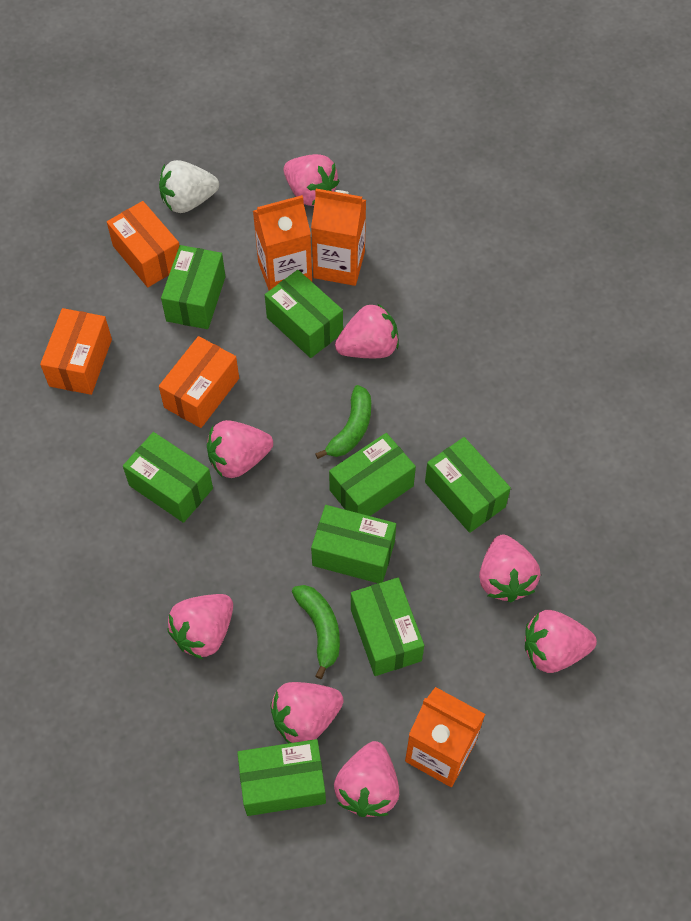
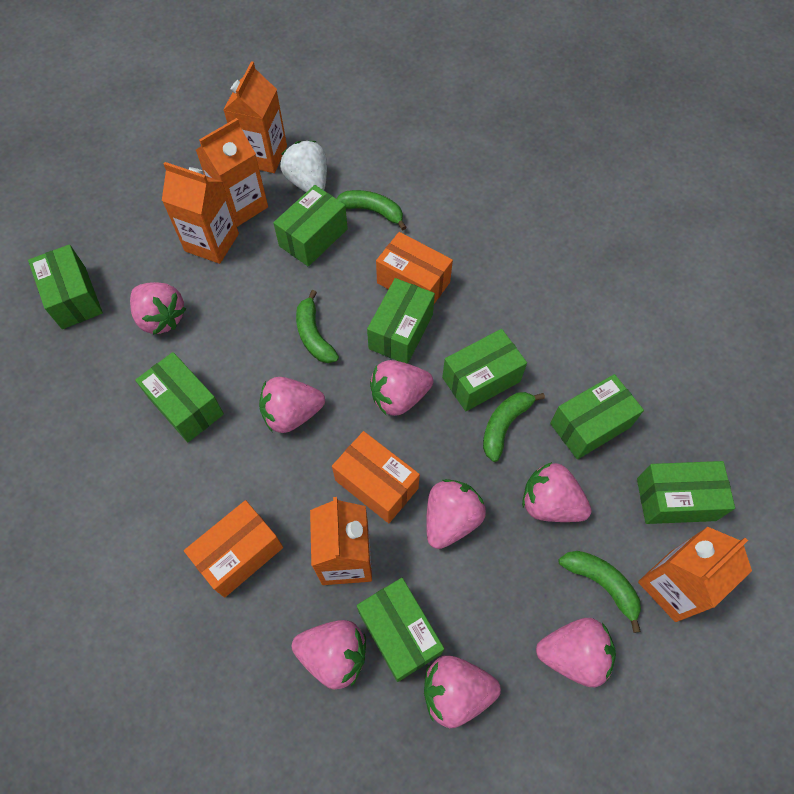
green banana: 2 -> 4
orange carton: 3 -> 5

